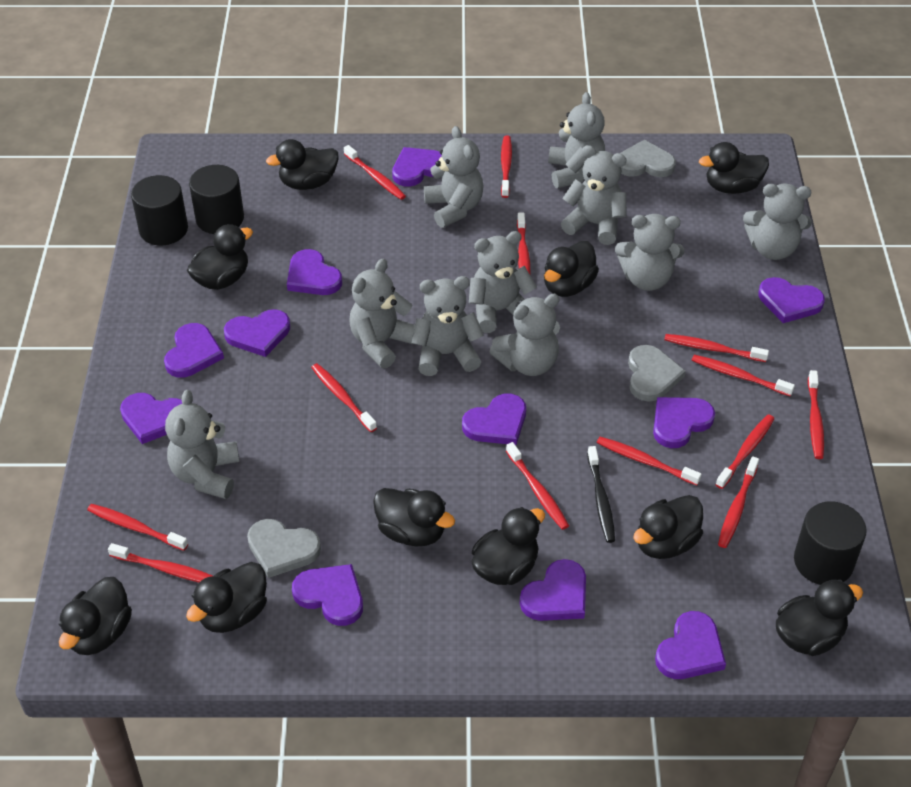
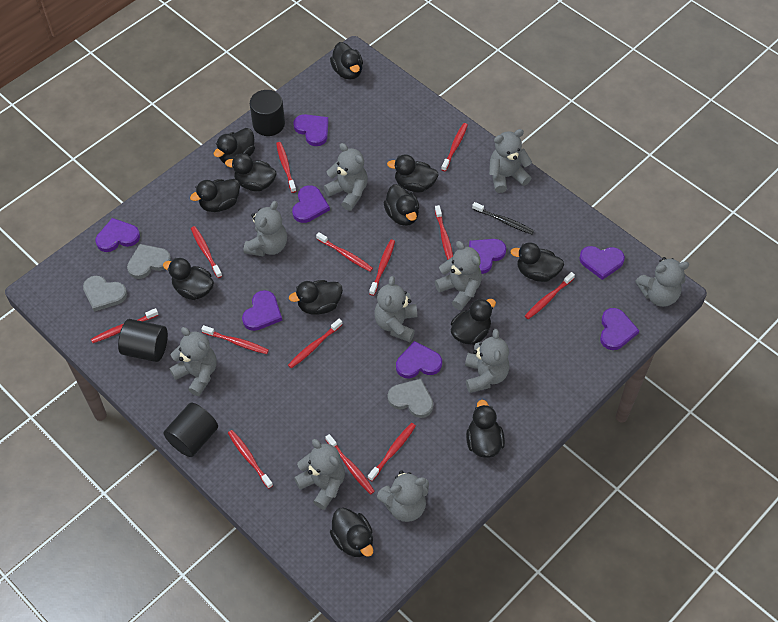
black duck: 10 -> 12
purple heart: 11 -> 8

